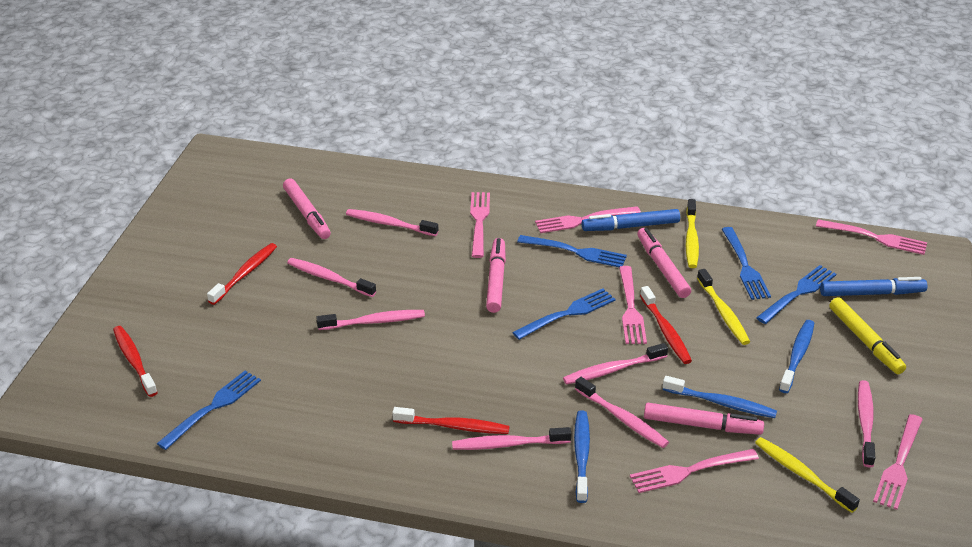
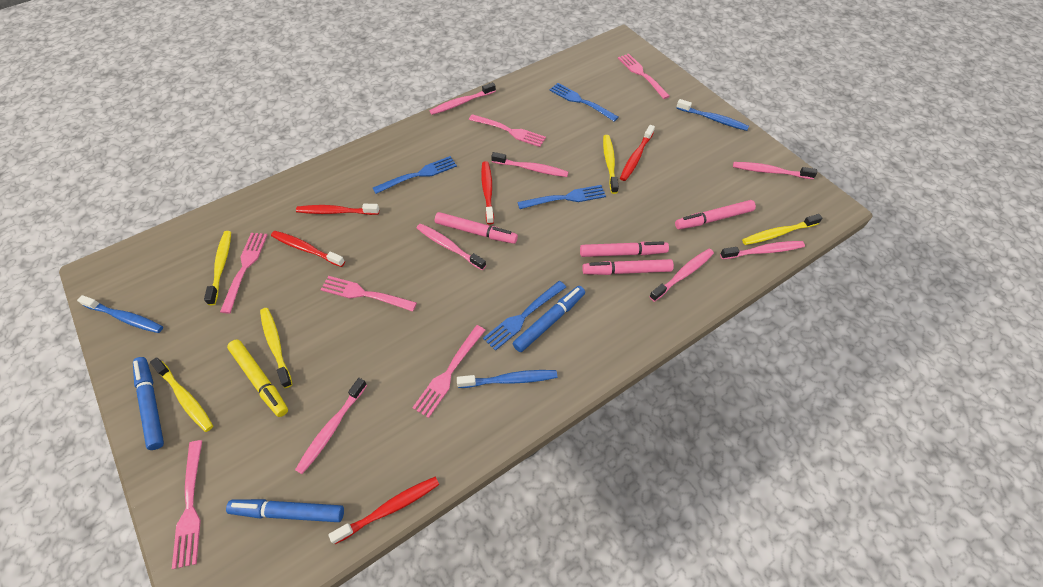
blue fork: 5 -> 4
blue marker: 2 -> 3
red toothbrush: 4 -> 5
yellow toothbrush: 3 -> 5

